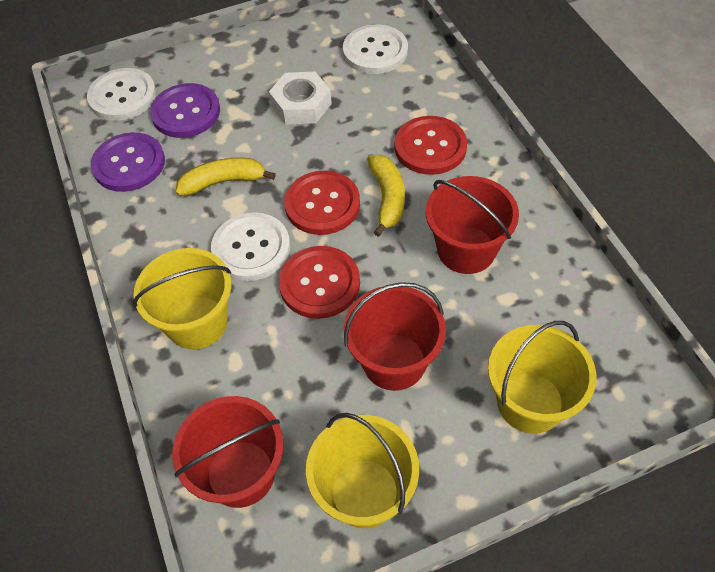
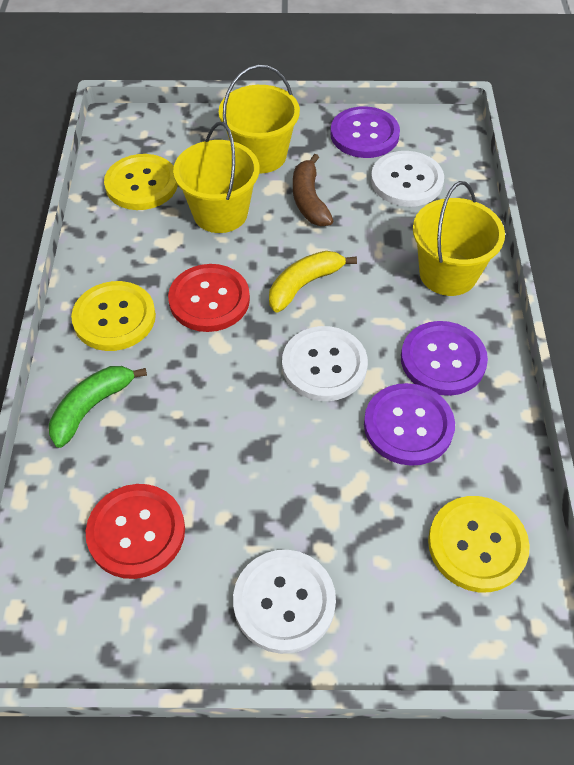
brown banana: 0 -> 1
green banana: 0 -> 1
purple button: 2 -> 3
red bucket: 3 -> 0
red button: 3 -> 2
white nut: 1 -> 0
yellow banana: 2 -> 1
yellow button: 0 -> 3

